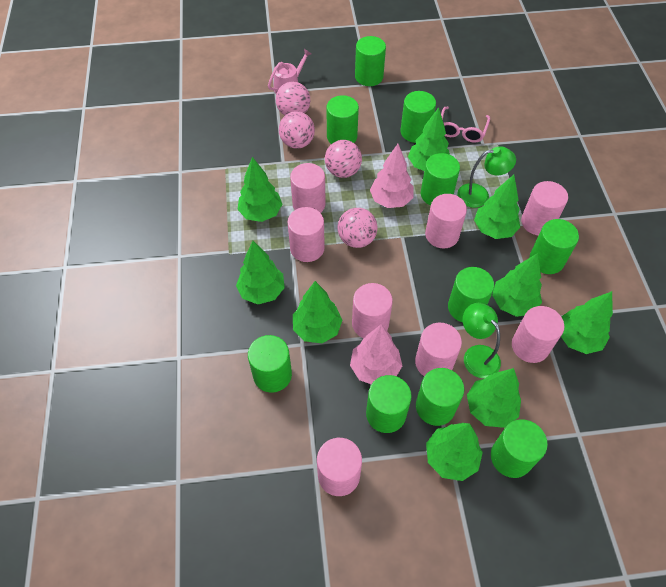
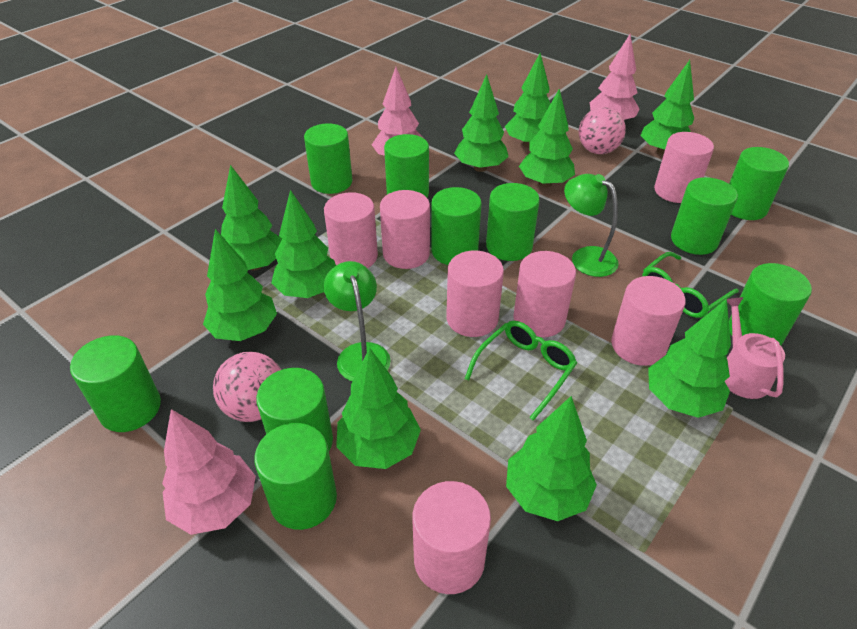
green glasses: 0 -> 2
green tree: 9 -> 10
pink ball: 4 -> 2
pink cylinder: 8 -> 7
pink glasses: 1 -> 0
pink tree: 2 -> 3

